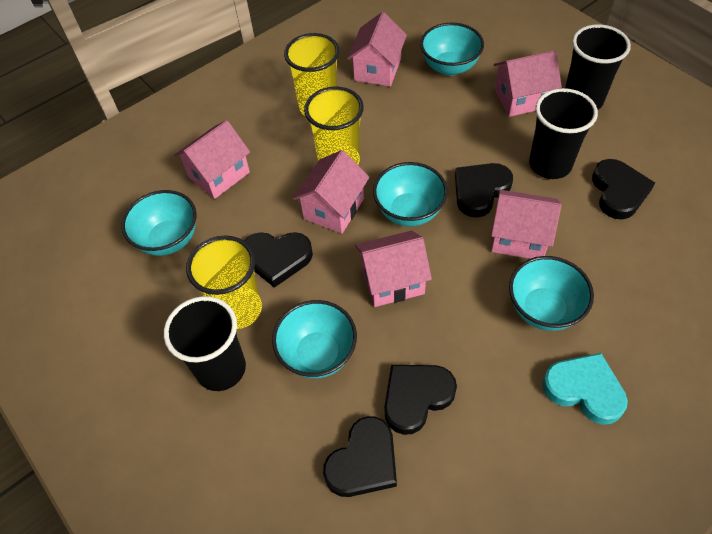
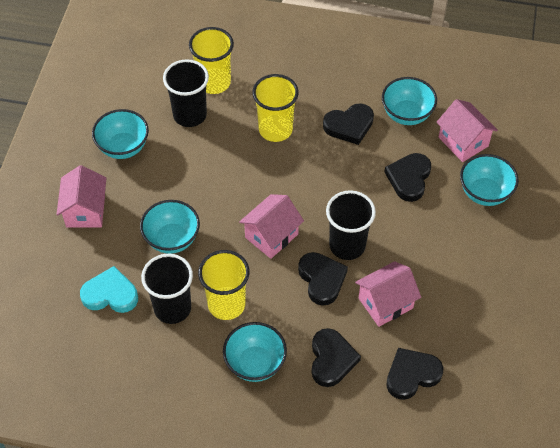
pink house: 6 -> 4

